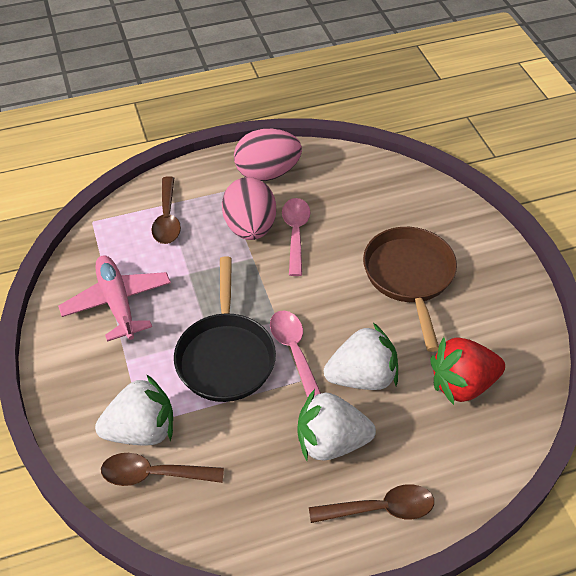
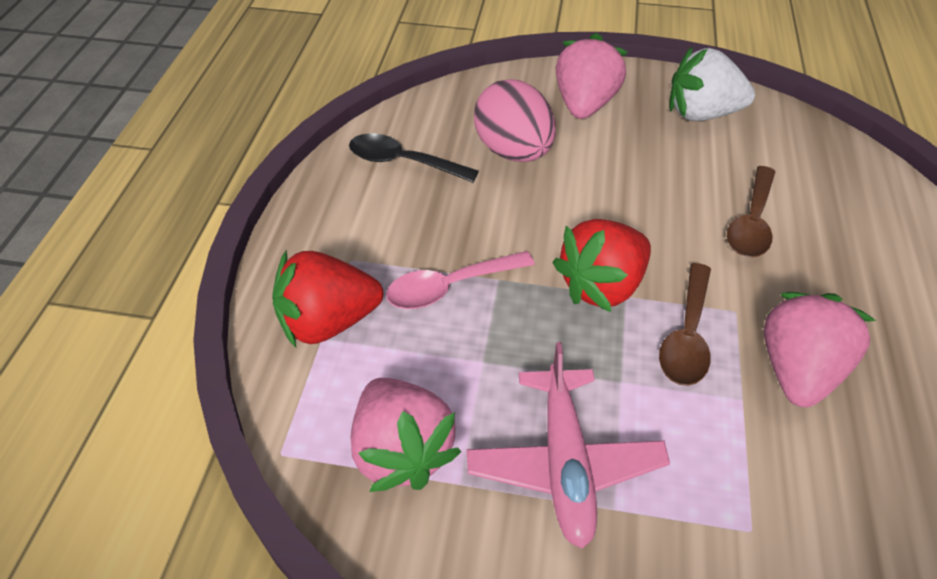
black pan: 1 -> 0
black spoon: 0 -> 1
brown pan: 1 -> 0
brown spoon: 3 -> 2
pink egg: 2 -> 1
pink spoon: 2 -> 1
pink strawberry: 0 -> 3
red strawberry: 1 -> 2
white strawberry: 3 -> 1

